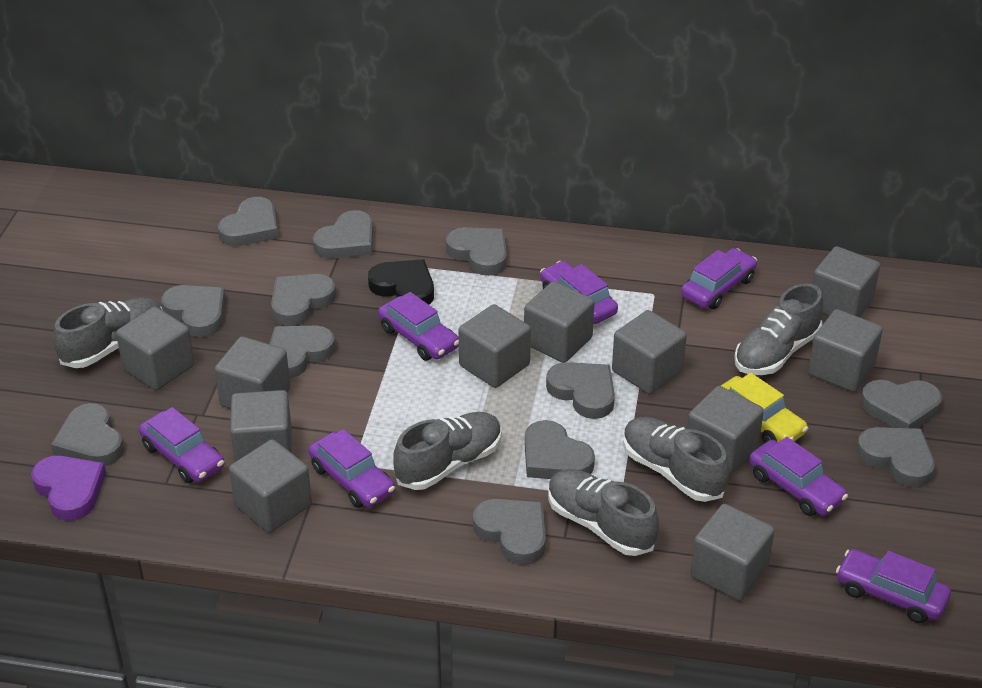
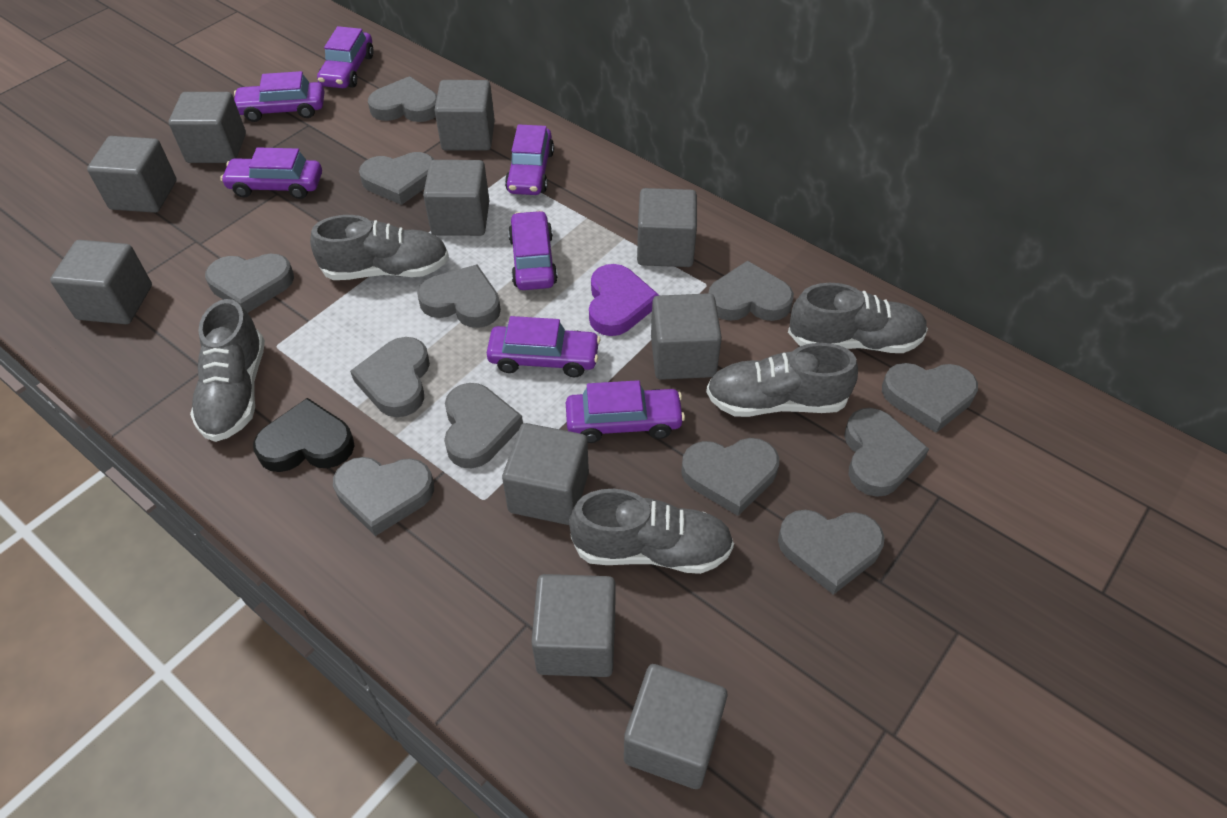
grey cube: 11 -> 10
yellow car: 1 -> 0

